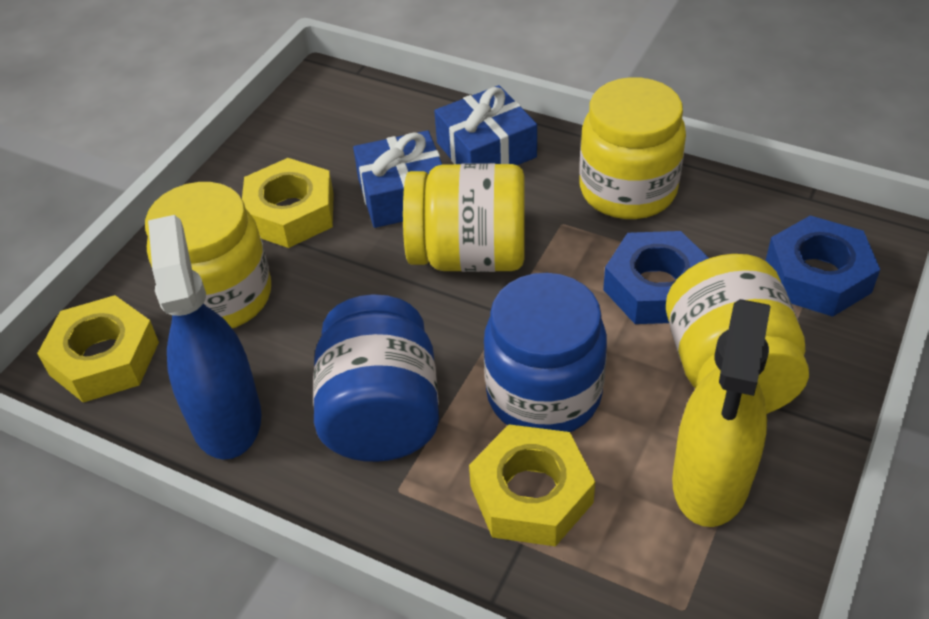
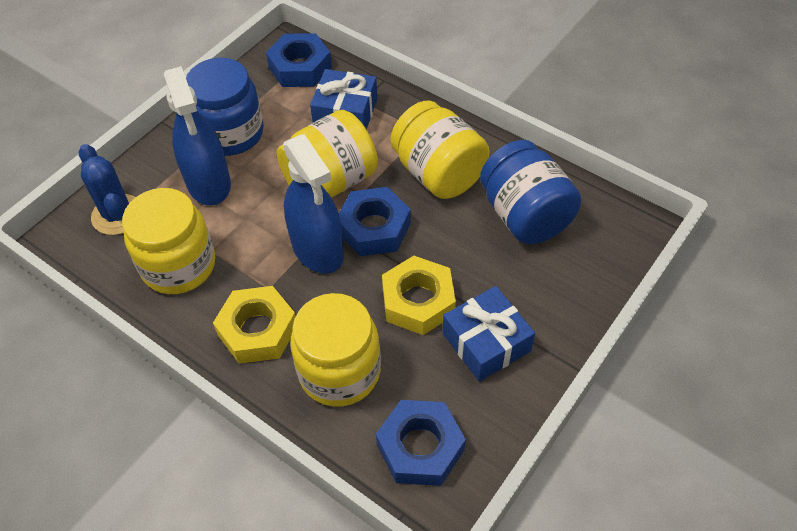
blue cactus: 0 -> 1
blue nut: 2 -> 3
blue spray bottle: 1 -> 2
yellow nut: 3 -> 2
yellow spray bottle: 1 -> 0

